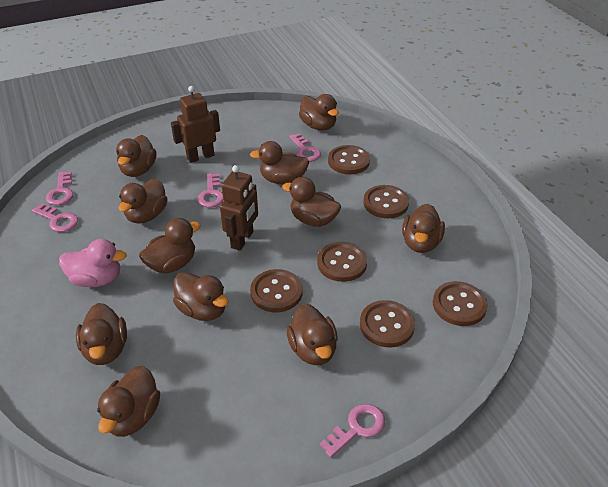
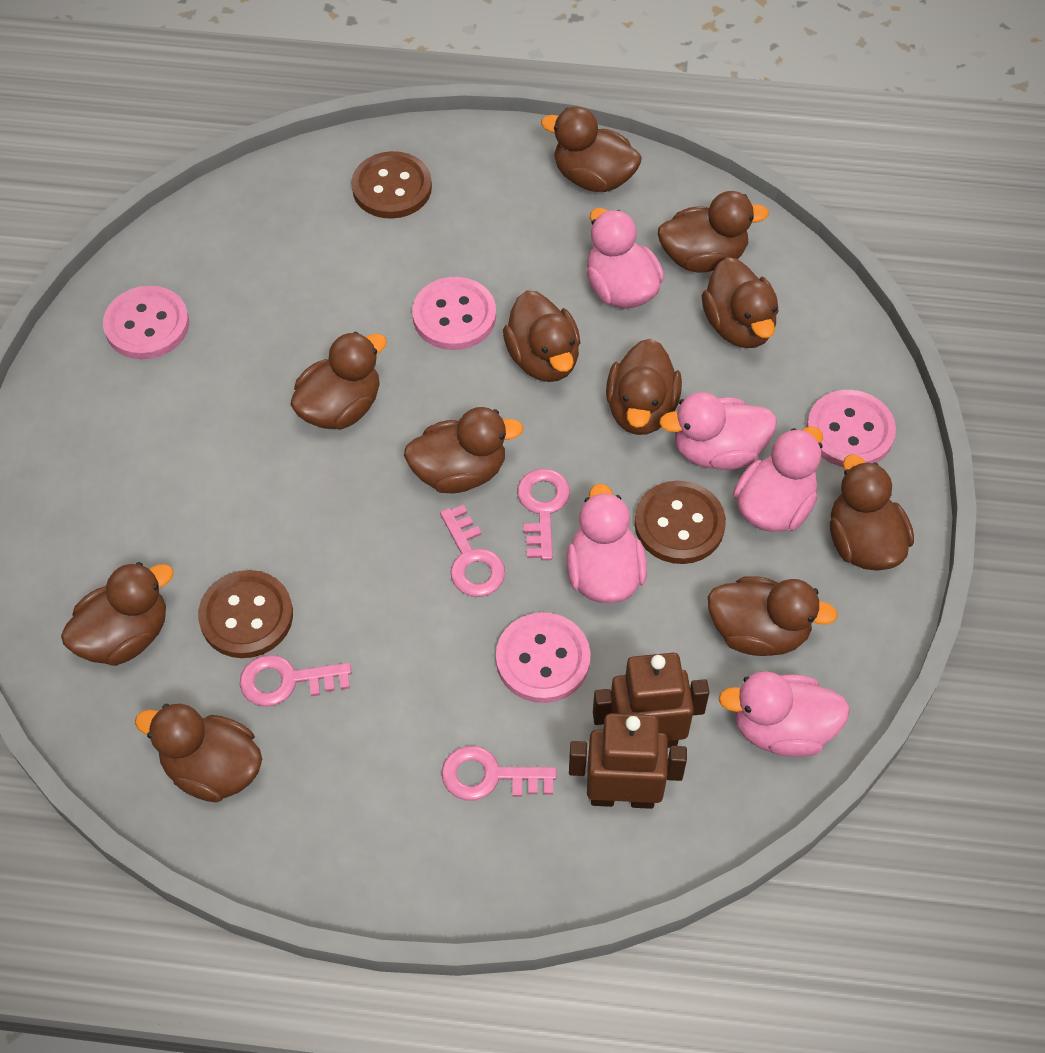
brown button: 6 -> 3
pink button: 0 -> 4
pink duck: 1 -> 5
pink key: 5 -> 4

